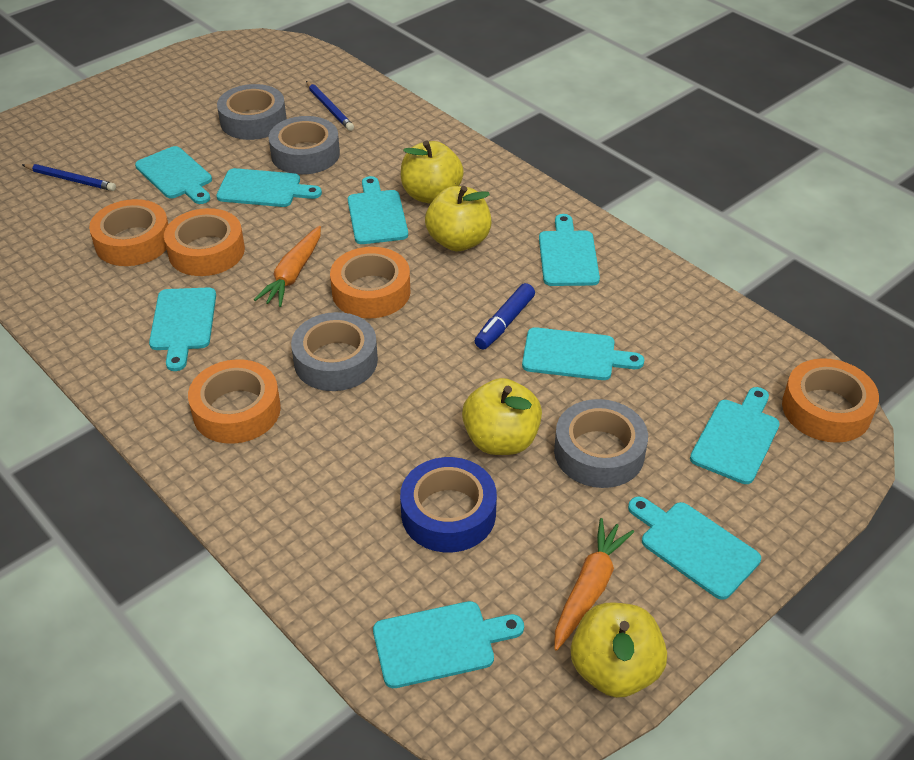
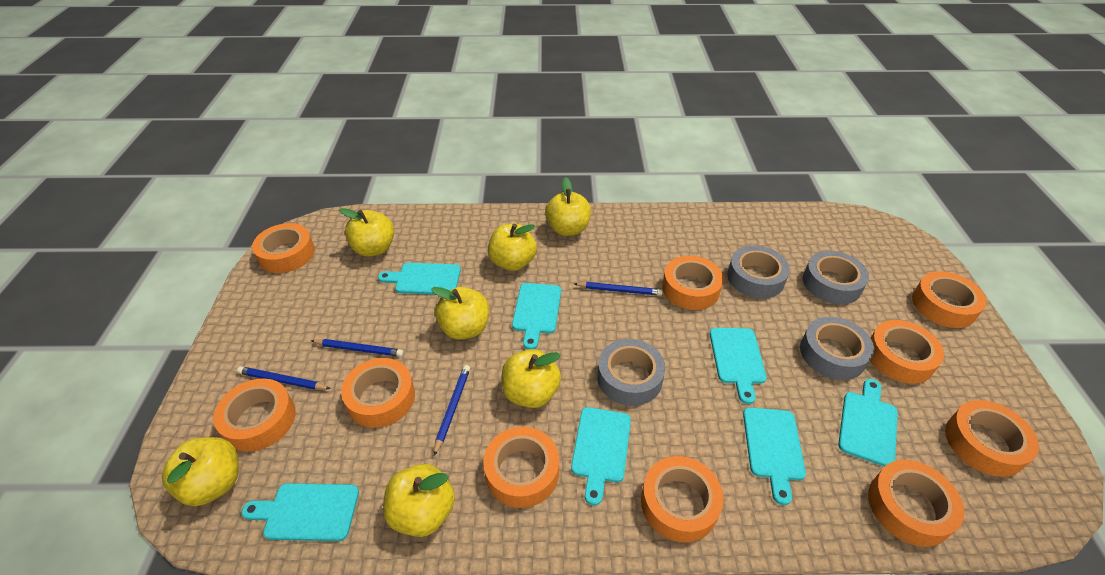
blue marker: 1 -> 0
blue pencil: 2 -> 4
blue tape: 1 -> 0
orange carrot: 2 -> 0
orange tape: 5 -> 10
turquoise cutting board: 9 -> 7
yellow apple: 4 -> 7

